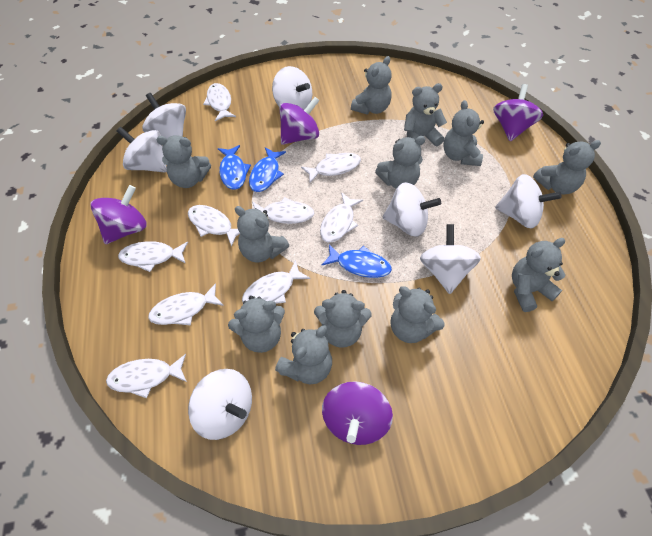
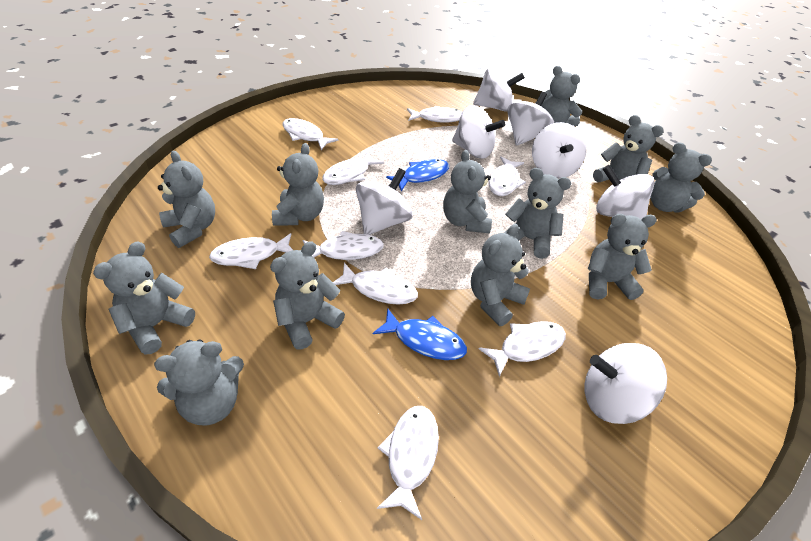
blue fish: 3 -> 2
purple spinning top: 4 -> 0

